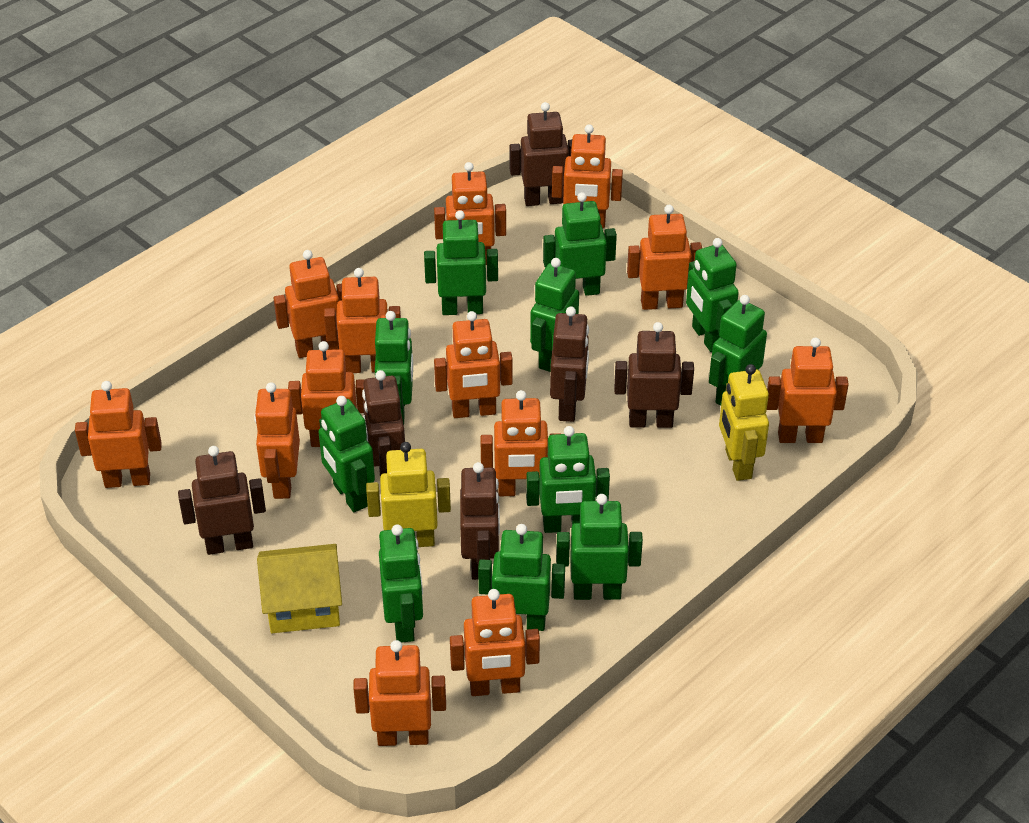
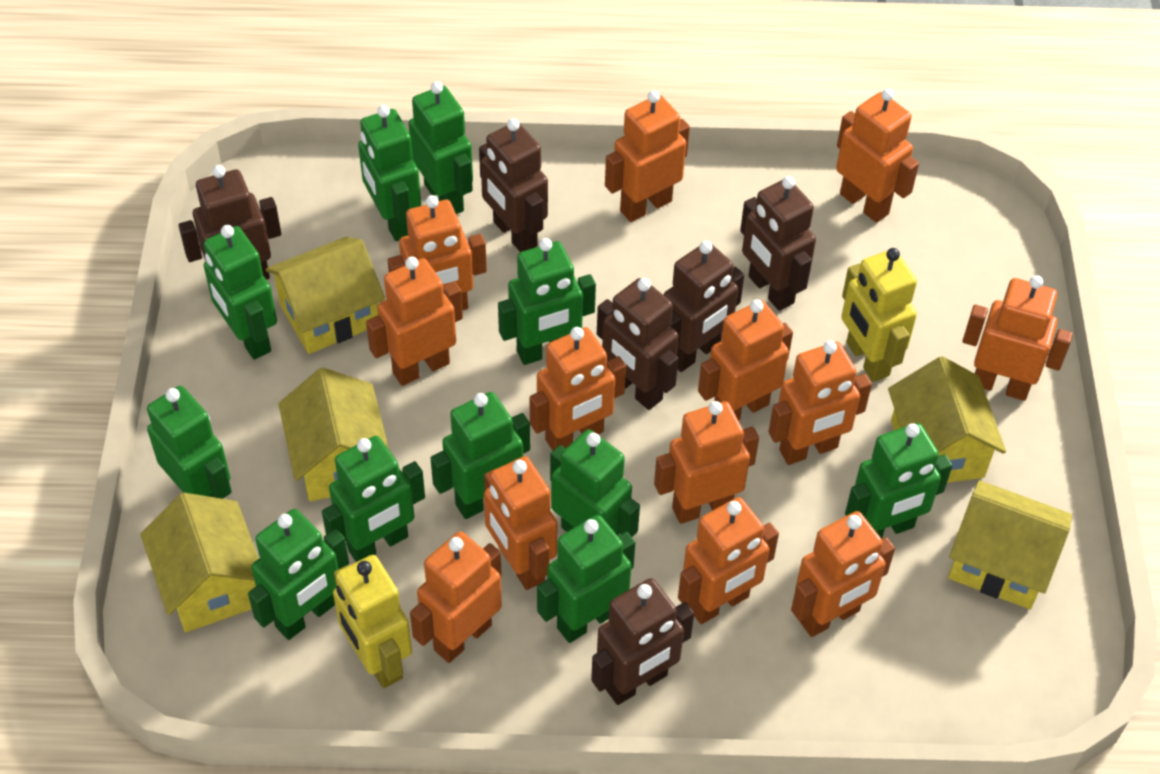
yellow house: 1 -> 5

